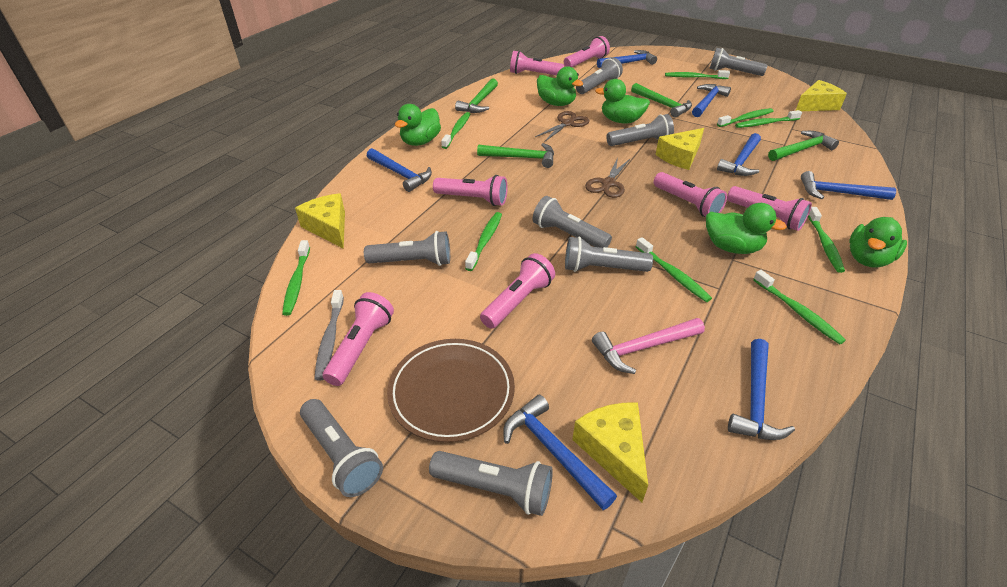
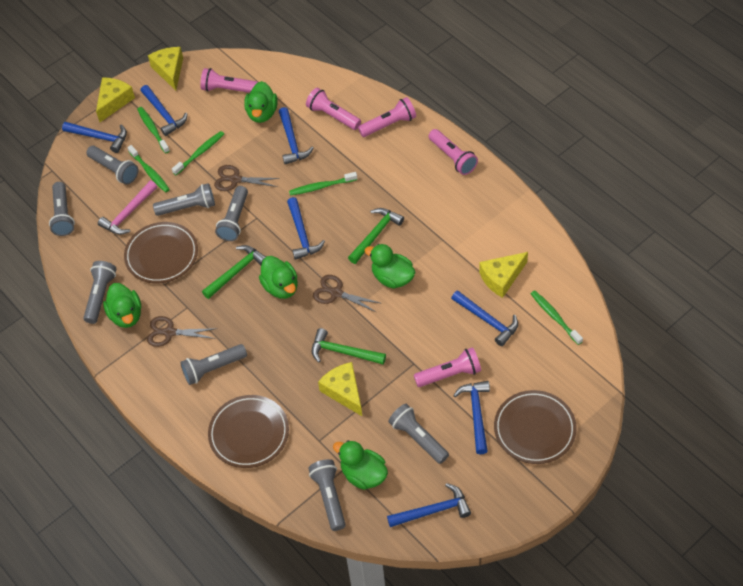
brown plate: 1 -> 3
brown scissors: 2 -> 3
green hammer: 4 -> 3
green toothbrush: 9 -> 5
grey toothbrush: 1 -> 0
pink flashlight: 7 -> 5

